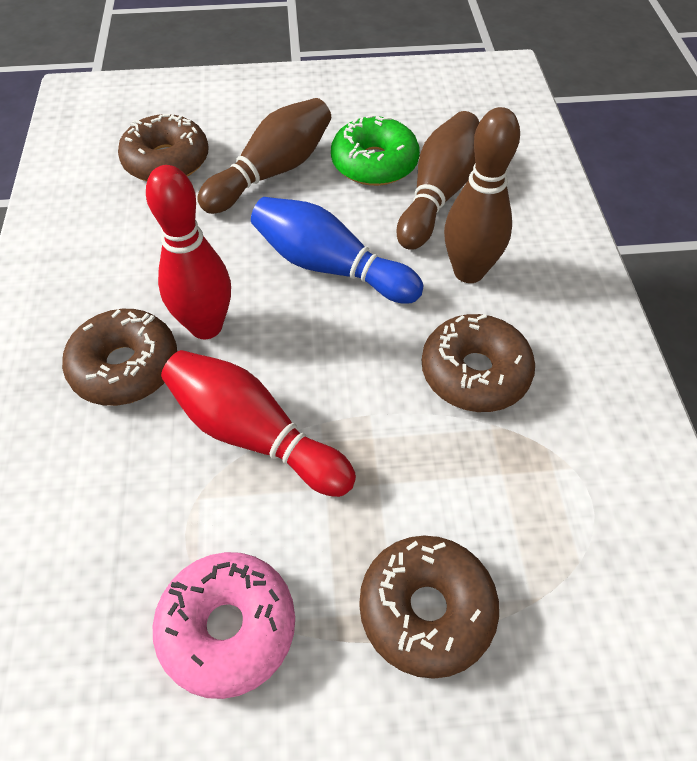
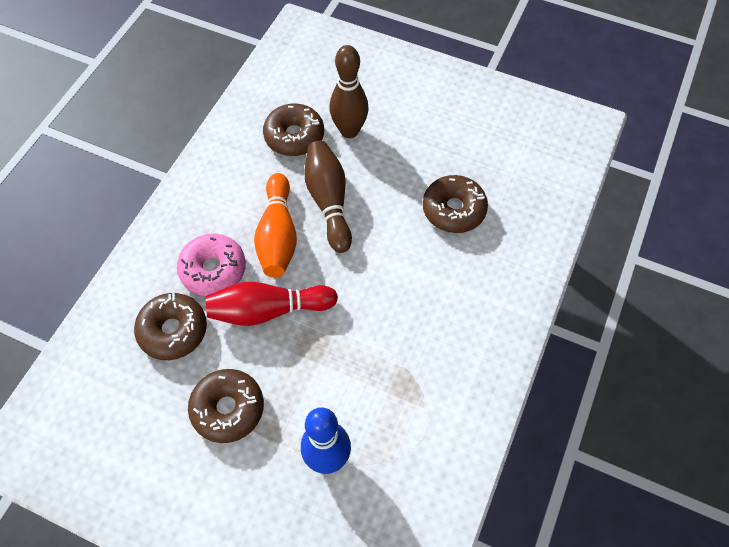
brown bowling pin: 3 -> 2
green donut: 1 -> 0
orange bowling pin: 0 -> 1
red bowling pin: 2 -> 1

